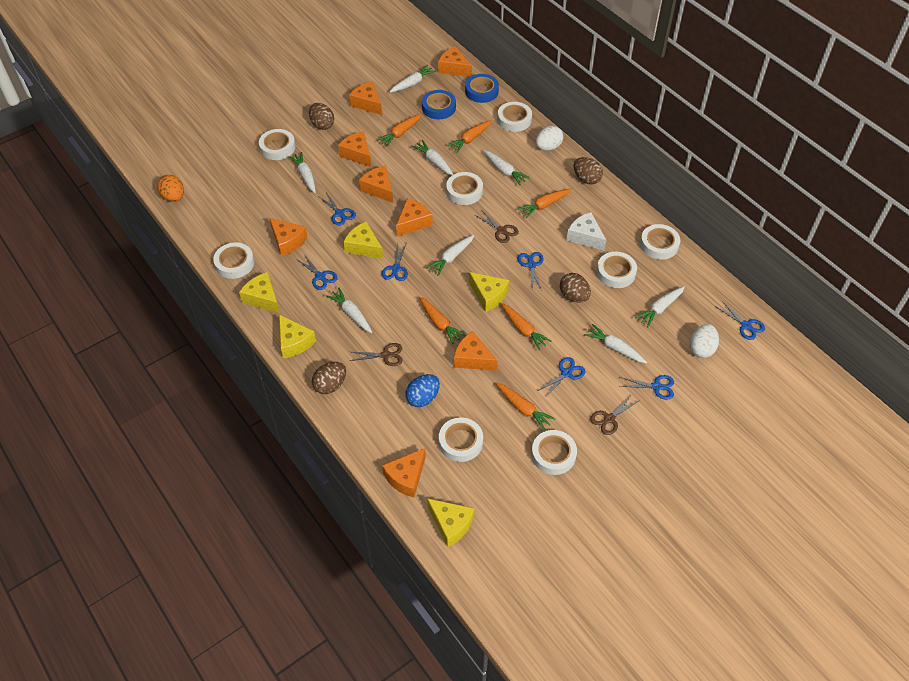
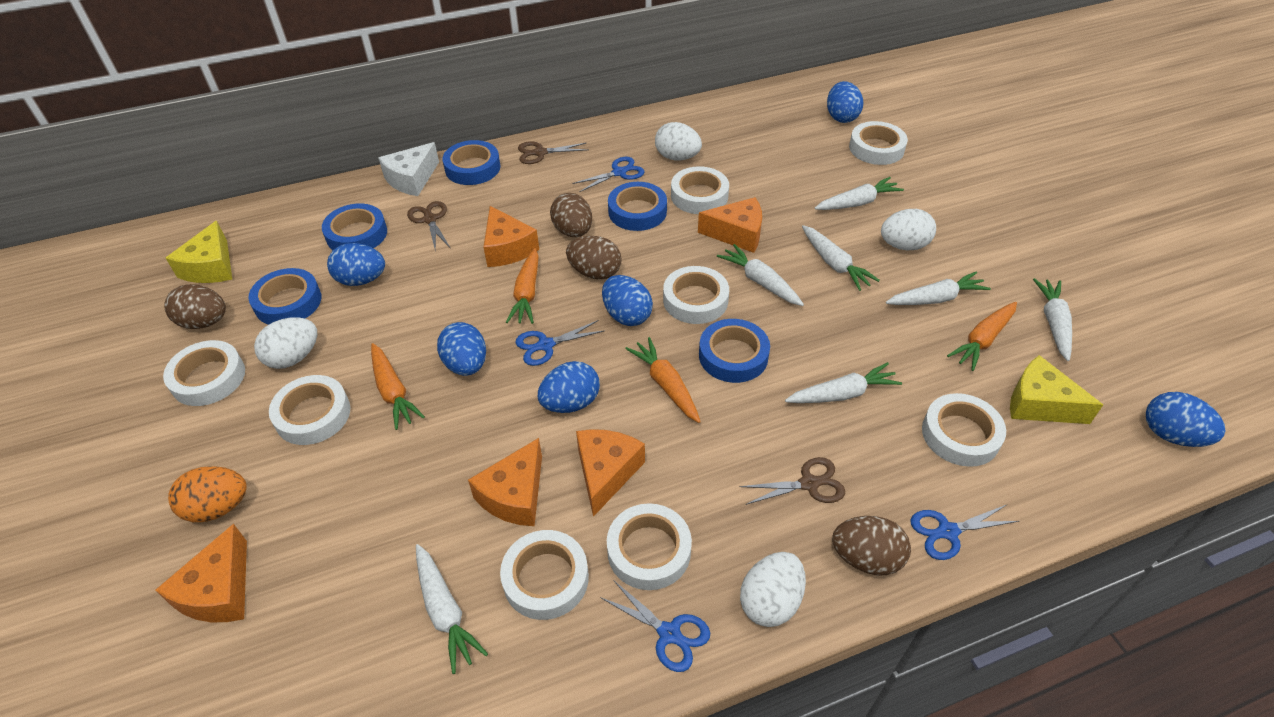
blue egg: 1 -> 6
blue scissors: 7 -> 4
blue tape: 2 -> 5
orange carrot: 6 -> 4
orange cheese: 8 -> 5
white carrot: 8 -> 7
white egg: 2 -> 4
yellow cheese: 5 -> 2

